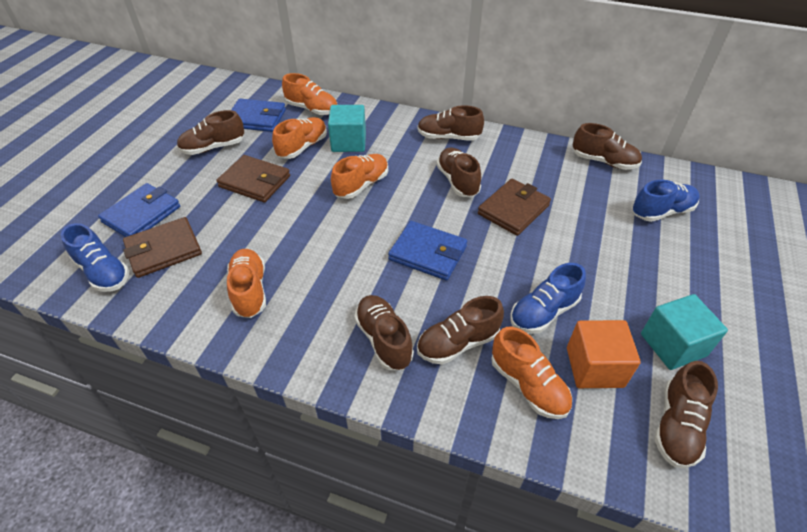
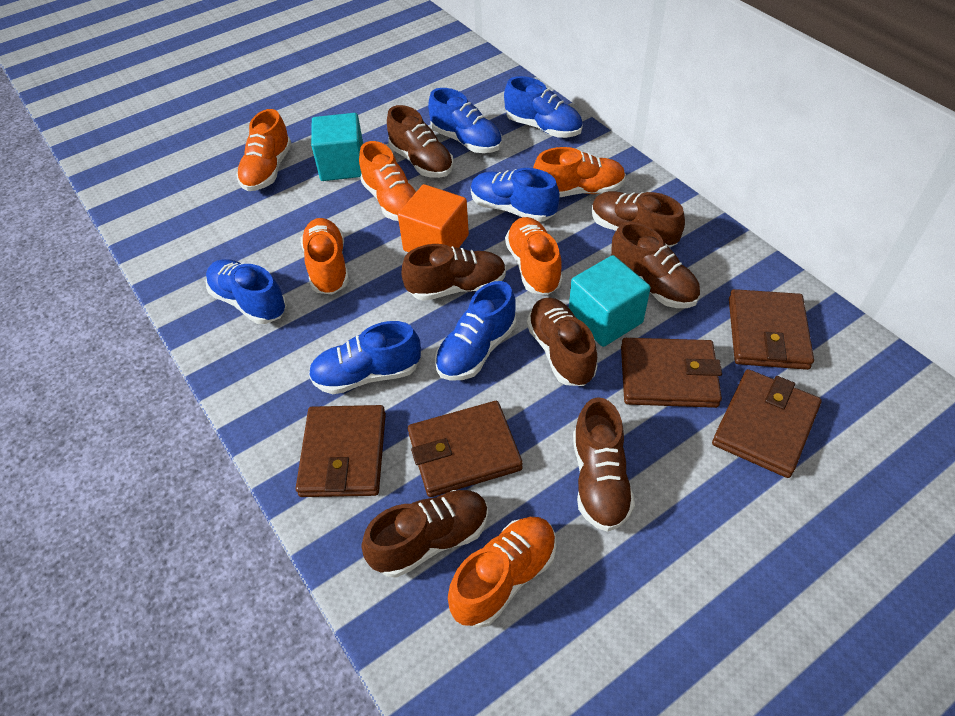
blue shoe: 3 -> 6
blue wallet: 3 -> 0
brown wallet: 3 -> 5
orange shoe: 5 -> 6

